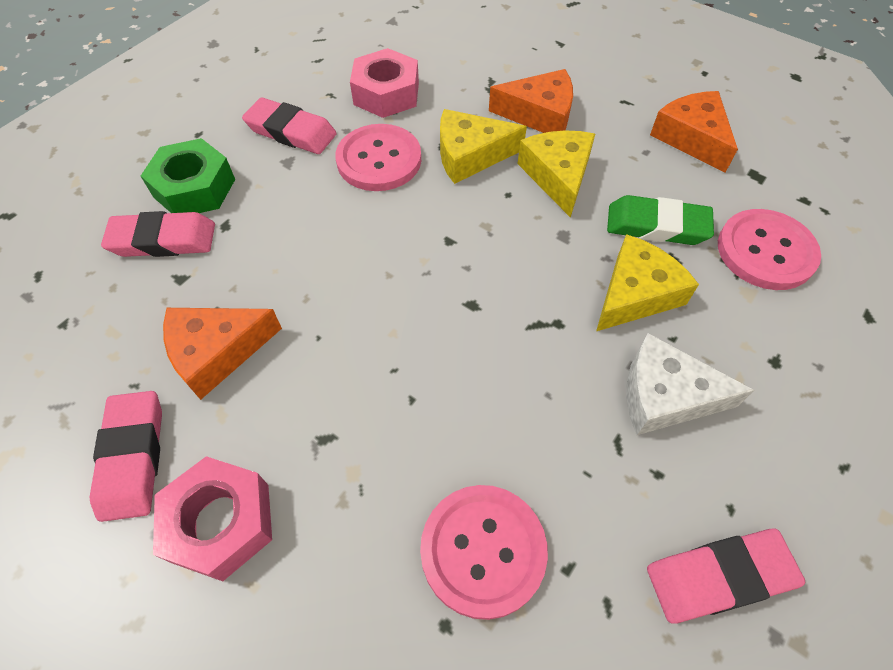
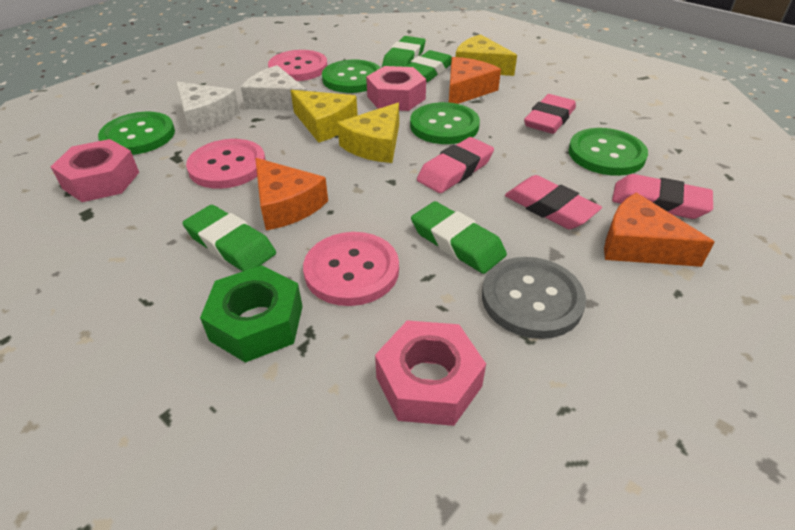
green button: 0 -> 4
green eraser: 1 -> 4
grey button: 0 -> 1
pink nut: 2 -> 3
white cheese: 1 -> 2

